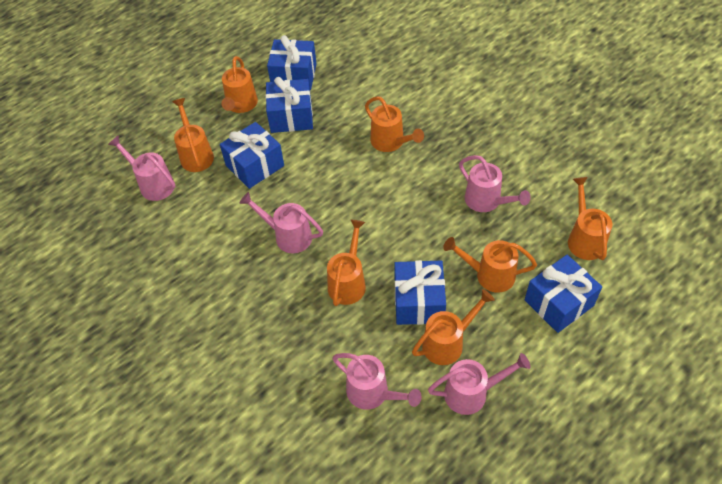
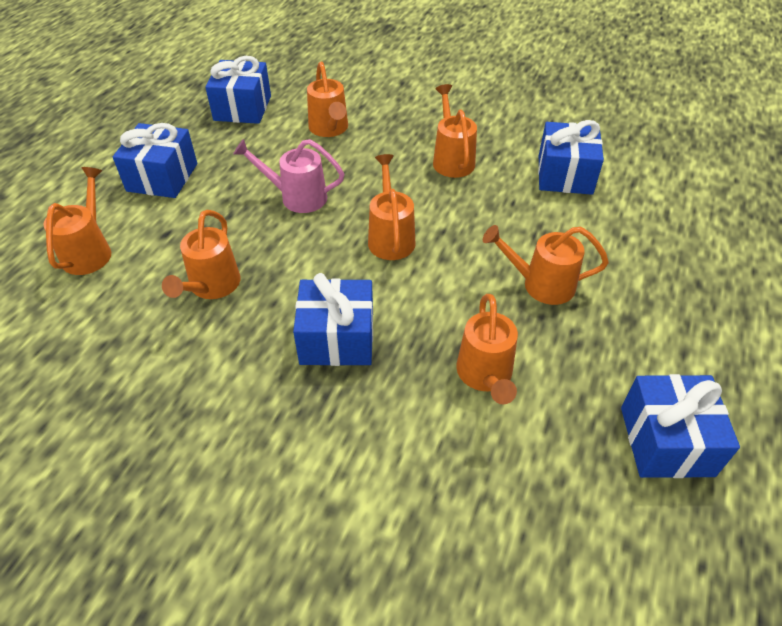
pink watering can: 5 -> 1

